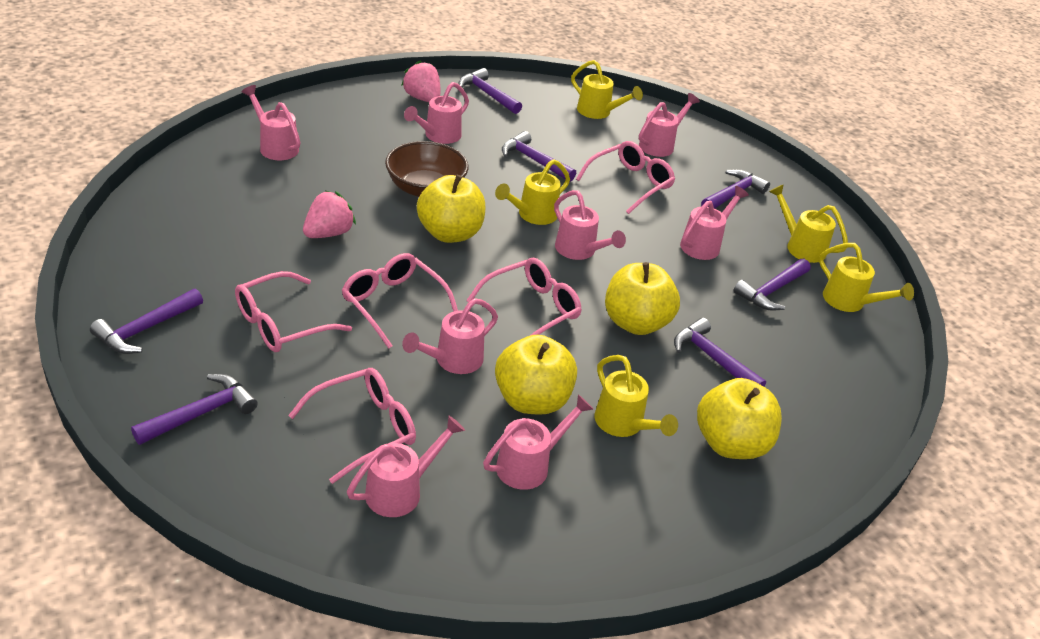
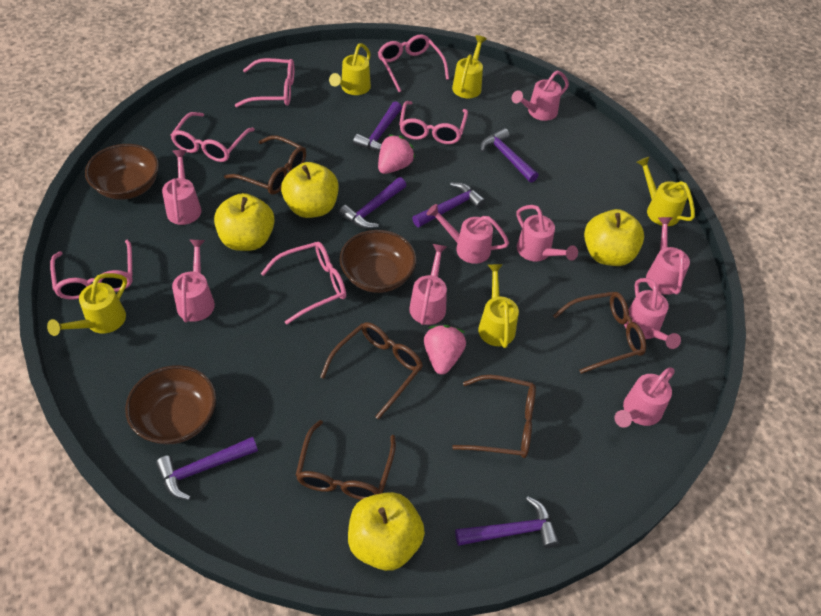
brown bowl: 1 -> 3
brown glasses: 0 -> 5
pink glasses: 5 -> 6
pink watering can: 8 -> 9
purple hammer: 7 -> 6

